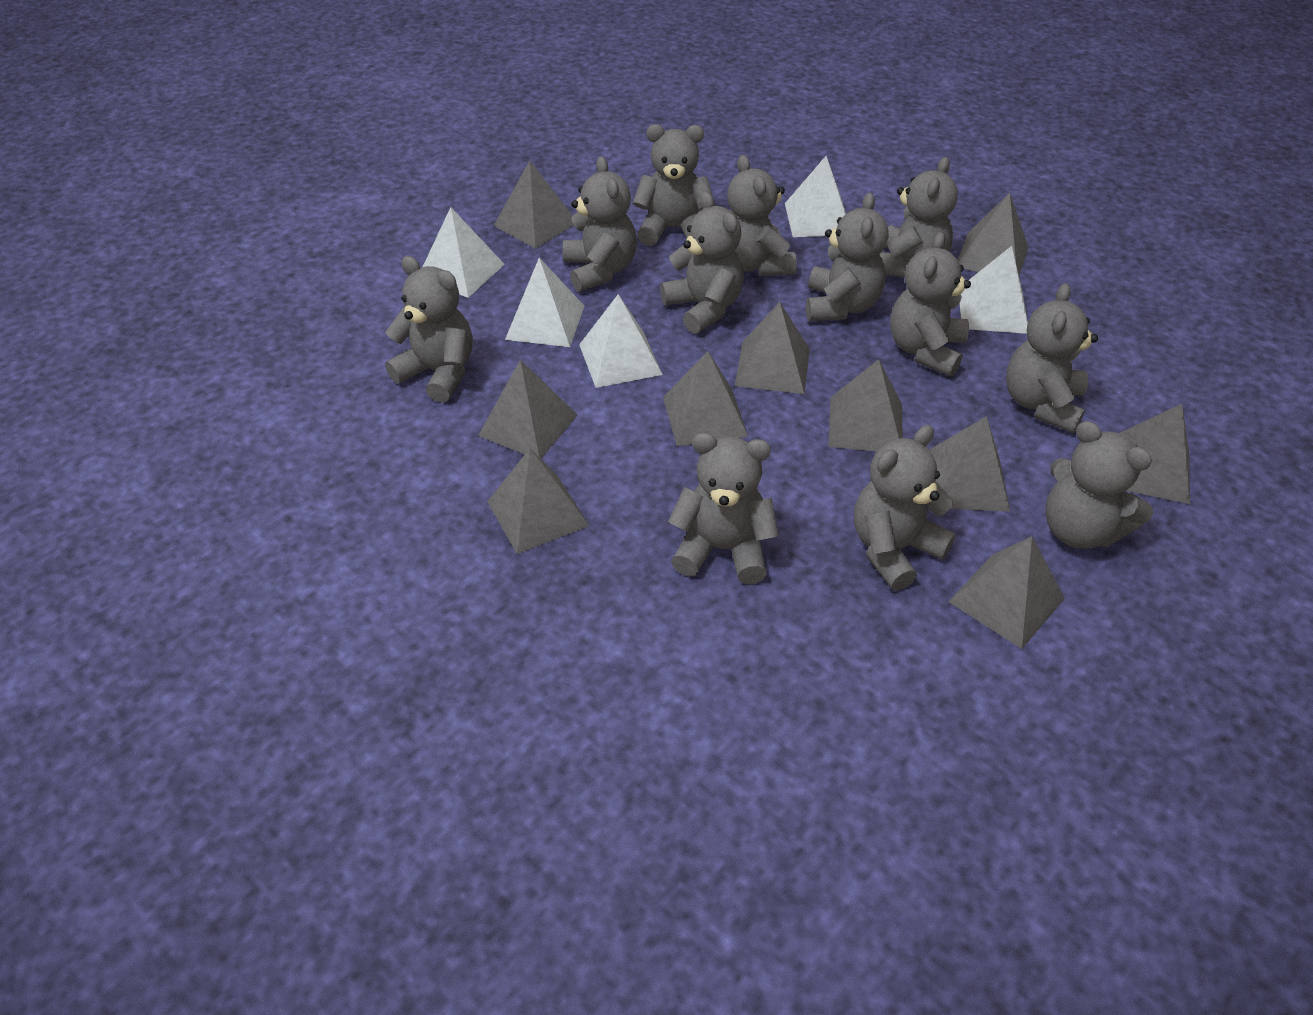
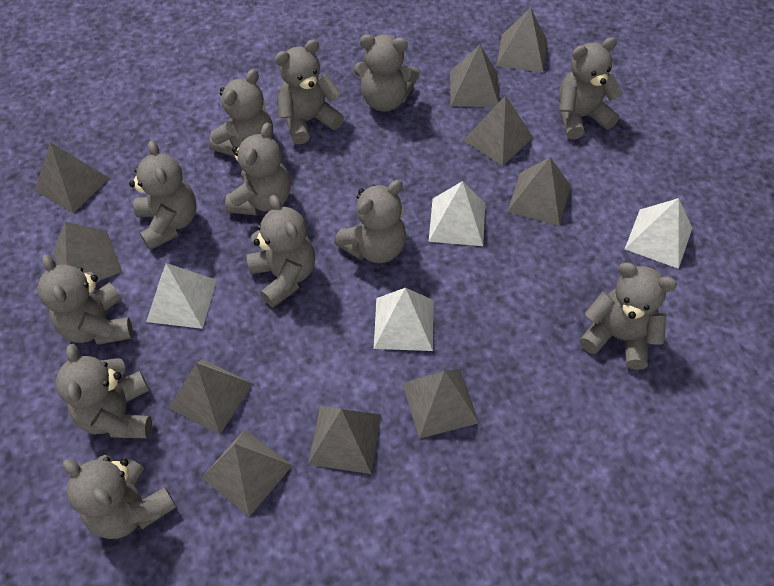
white pyramid: 5 -> 4

